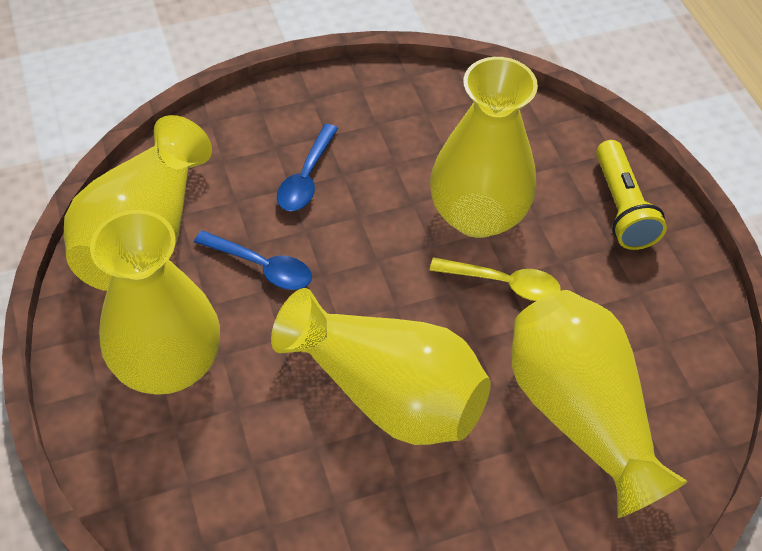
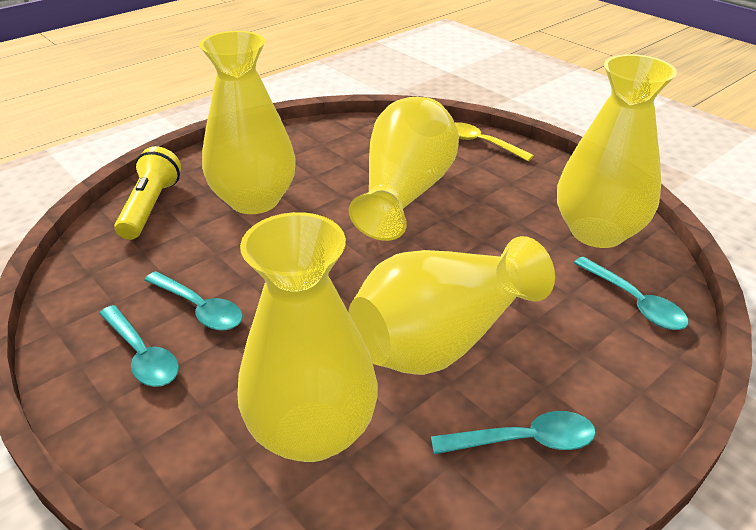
blue spoon: 2 -> 0
turquoise spoon: 0 -> 4

